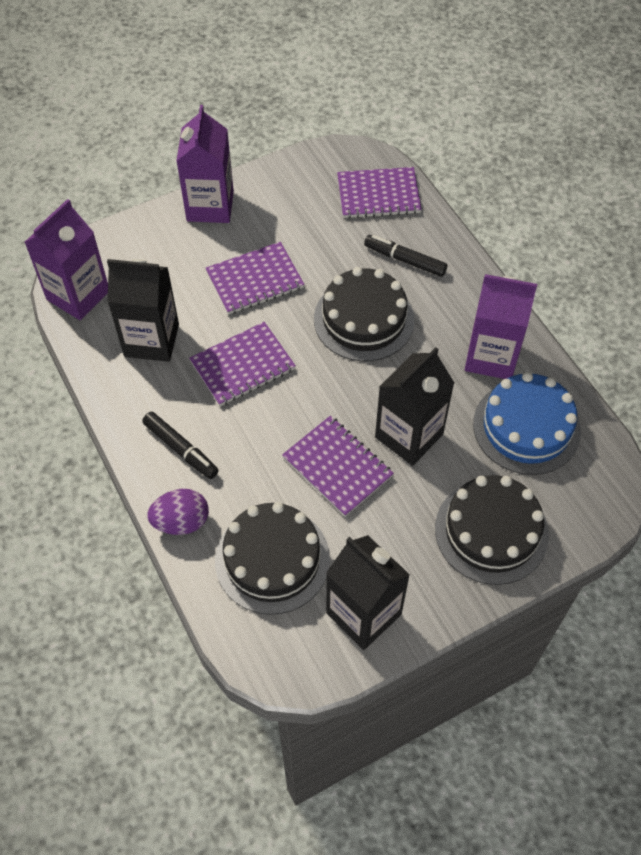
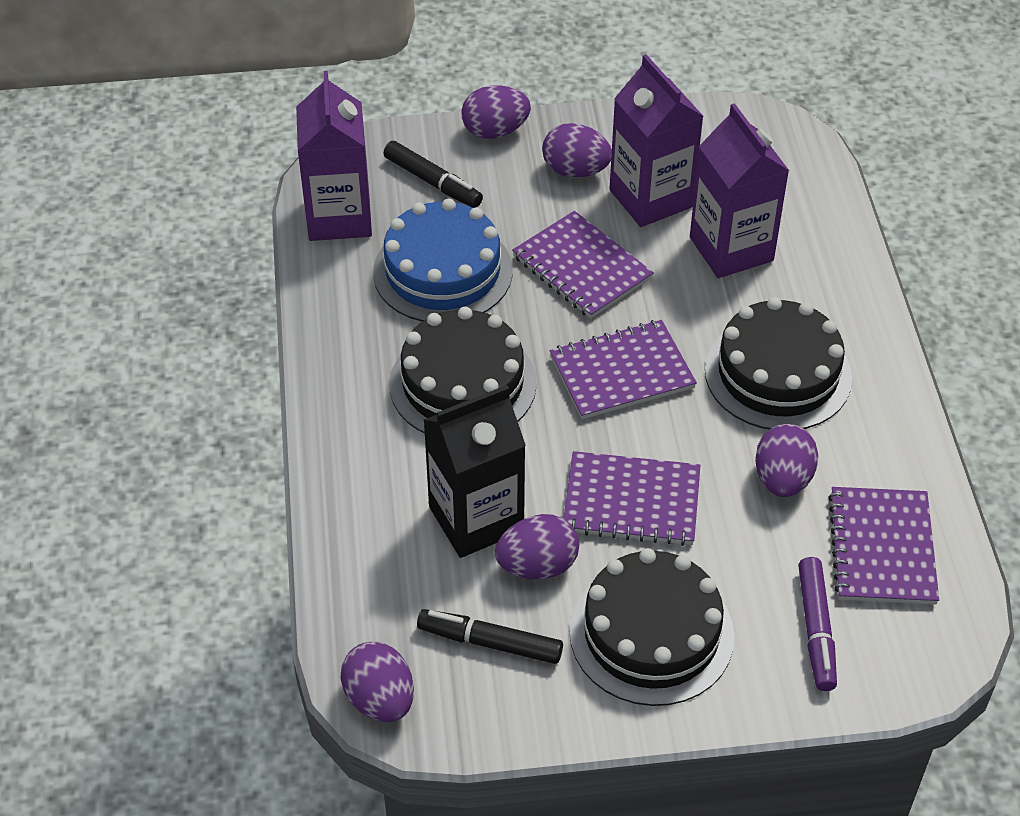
black carton: 3 -> 1
purple egg: 1 -> 5
purple marker: 0 -> 1

